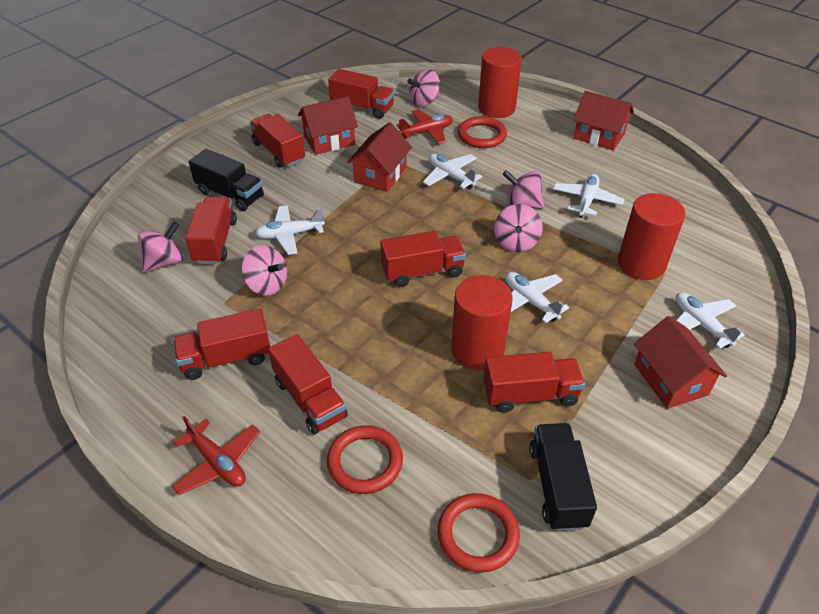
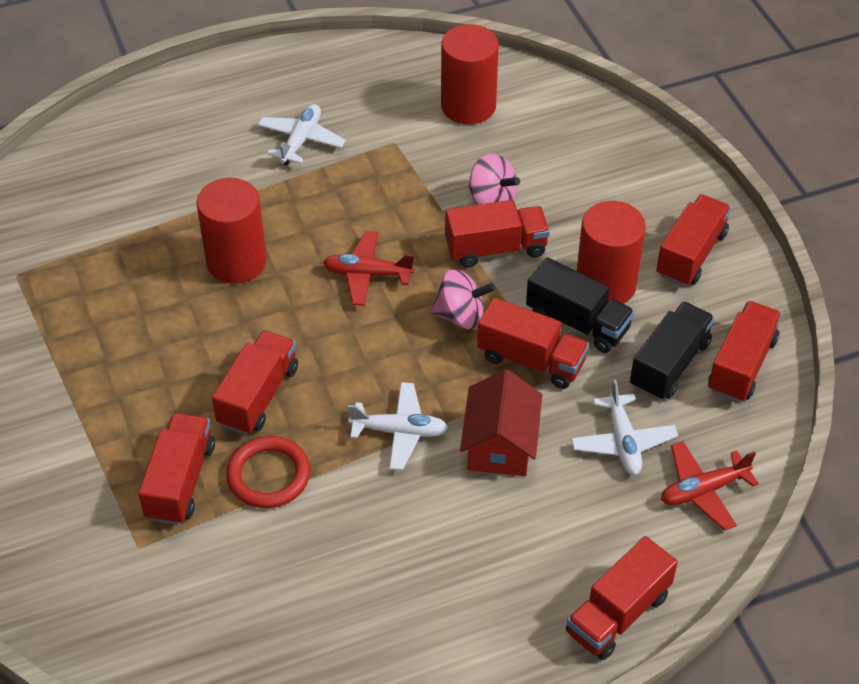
pink spinning top: 5 -> 2
red house: 4 -> 1
red ring: 3 -> 1
white plane: 5 -> 3

